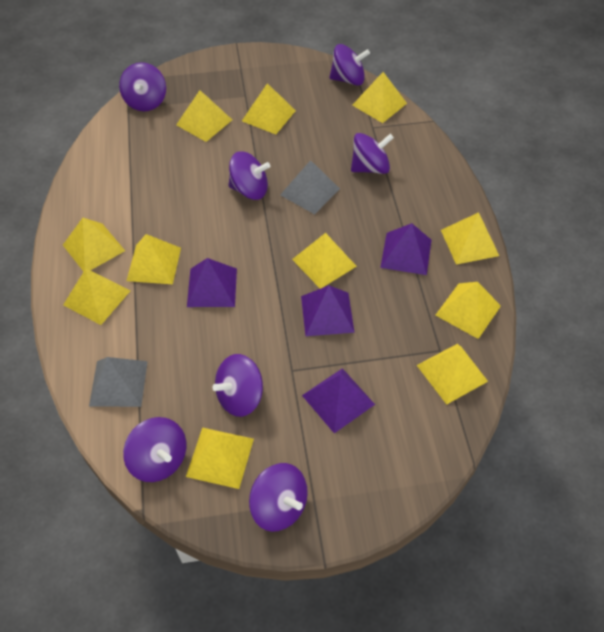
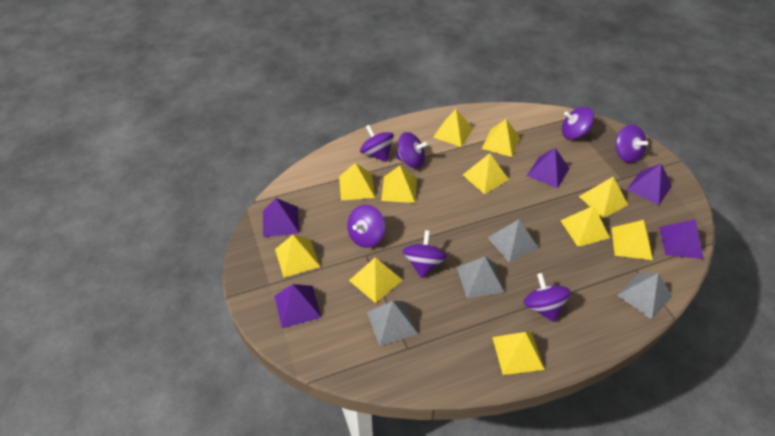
grey pyramid: 2 -> 4
purple pyramid: 4 -> 5

